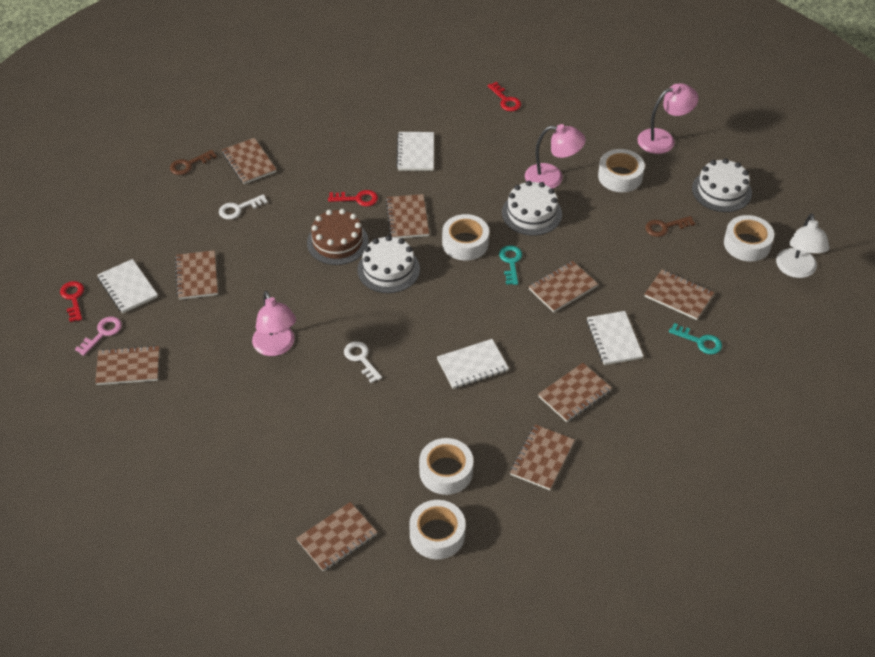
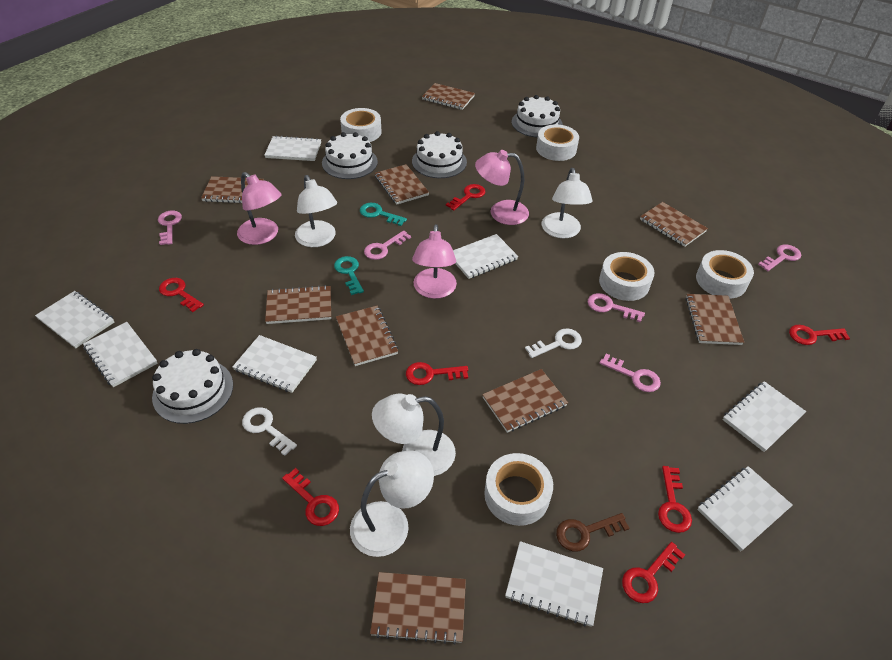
brown cake: 1 -> 0
brown key: 2 -> 1
pink key: 1 -> 5
red key: 3 -> 7
white cake: 3 -> 4
white lamp: 1 -> 4
white notebook: 4 -> 8

